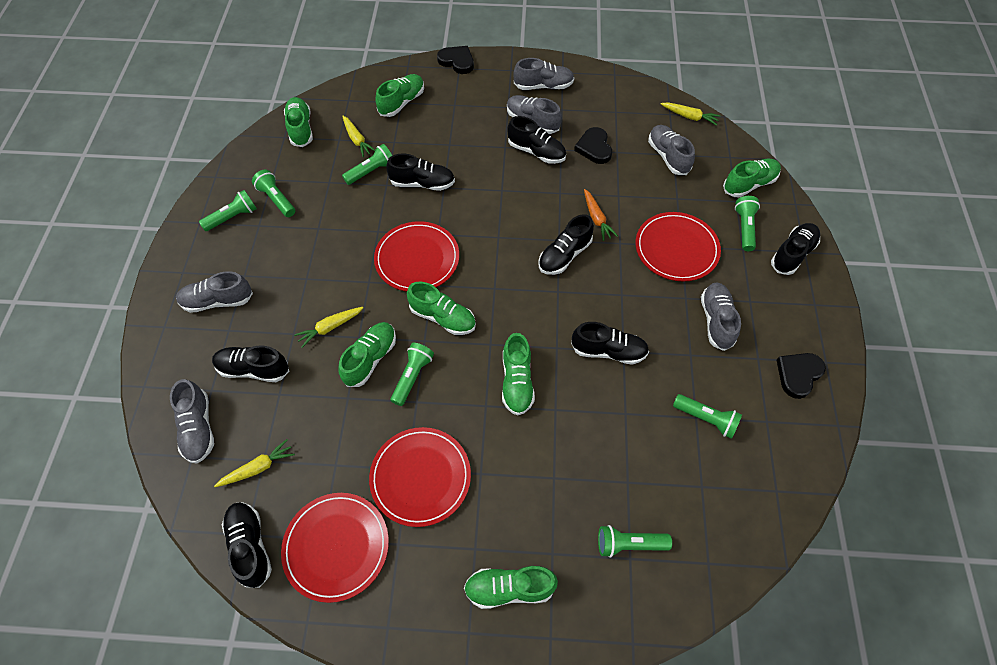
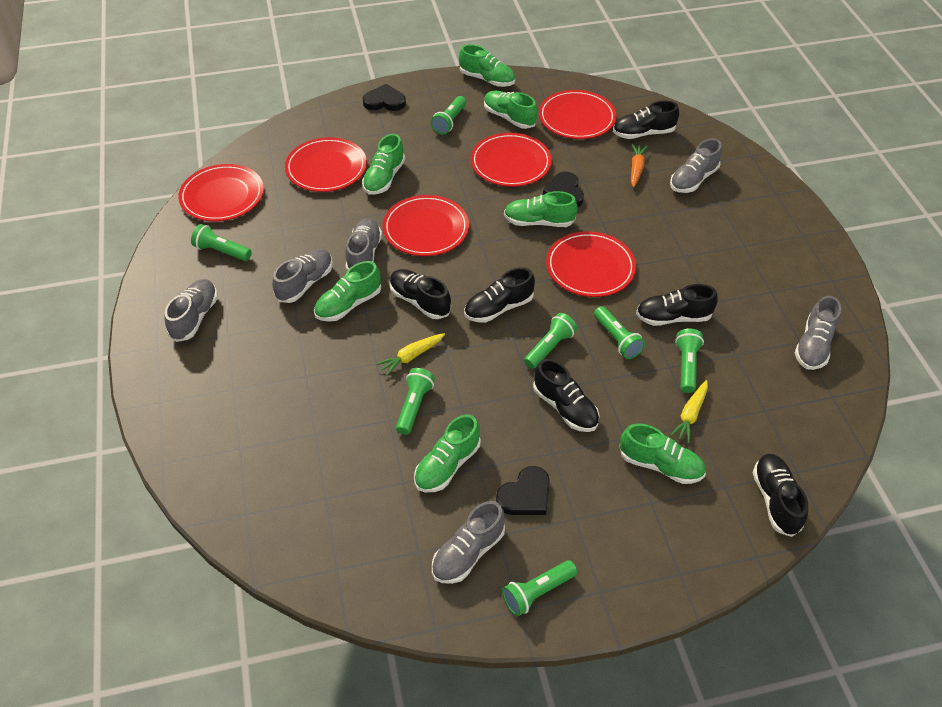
black shoe: 7 -> 6
red plate: 4 -> 6
yellow carrot: 4 -> 2

